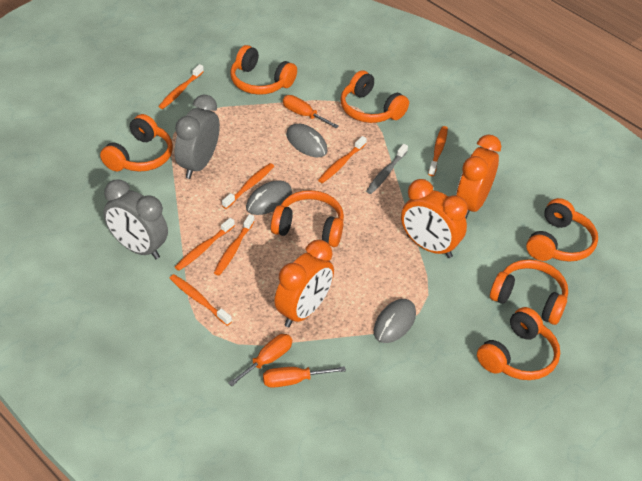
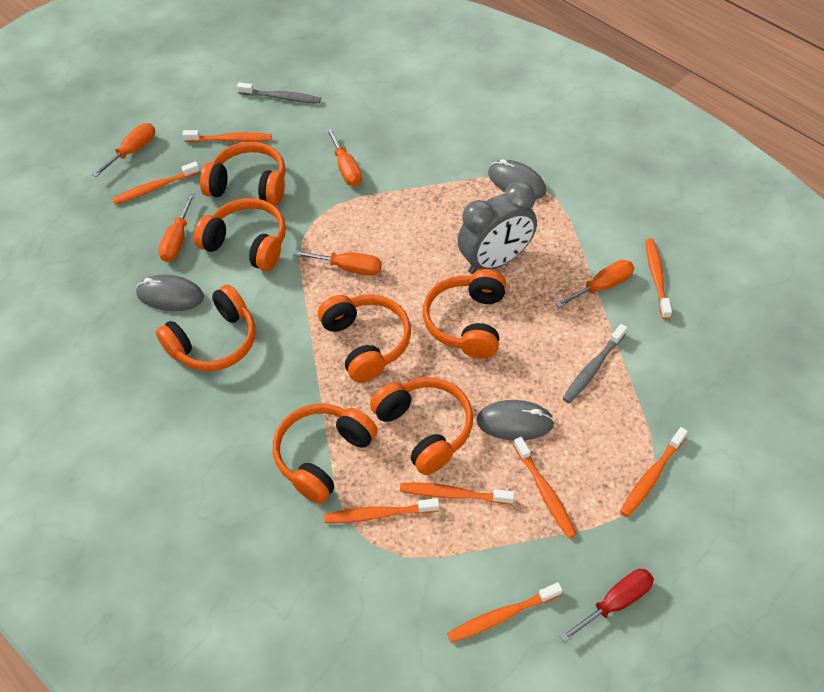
grey clock: 2 -> 1
grey toothbrush: 1 -> 2
orange clock: 3 -> 0
orange screwdriver: 3 -> 5
orange toothbrush: 7 -> 8
red screwdriver: 0 -> 1

